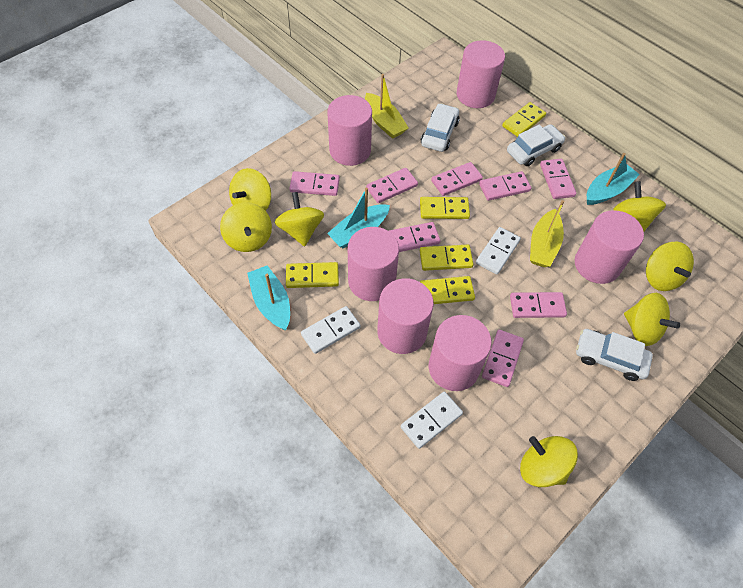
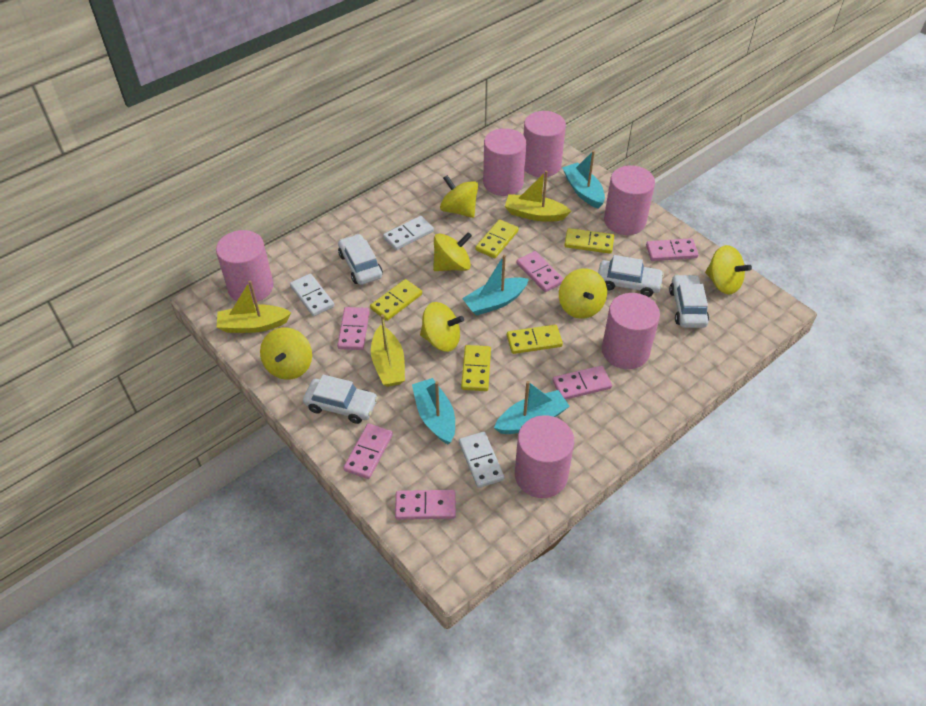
pink domino: 8 -> 6
turquoise boat: 3 -> 4
white car: 3 -> 4
yellow boat: 2 -> 3
yellow spinning top: 7 -> 6

